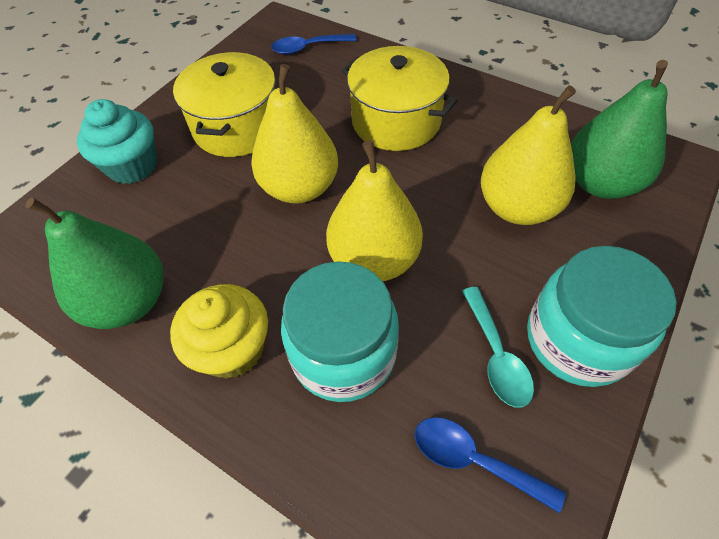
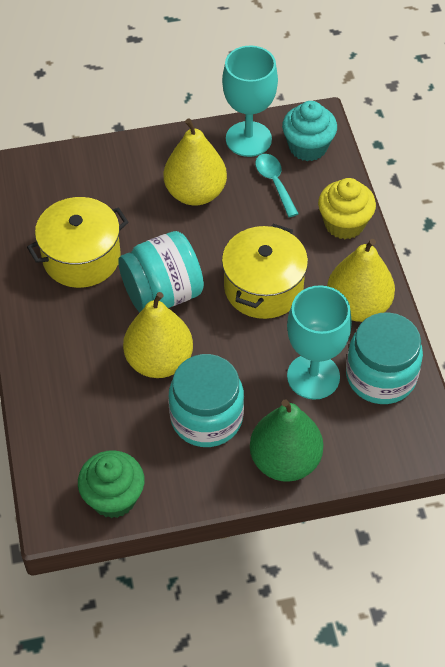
blue spoon: 2 -> 0
green cupcake: 0 -> 1
green pear: 2 -> 1
turquoise goblet: 0 -> 2
turquoise jar: 2 -> 3

